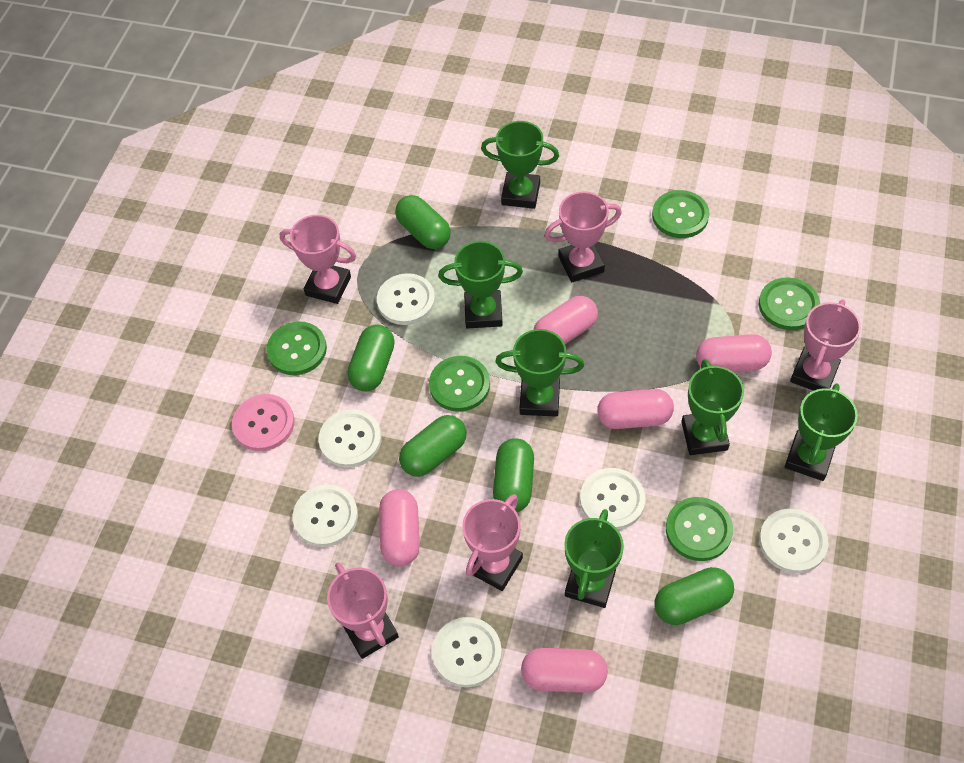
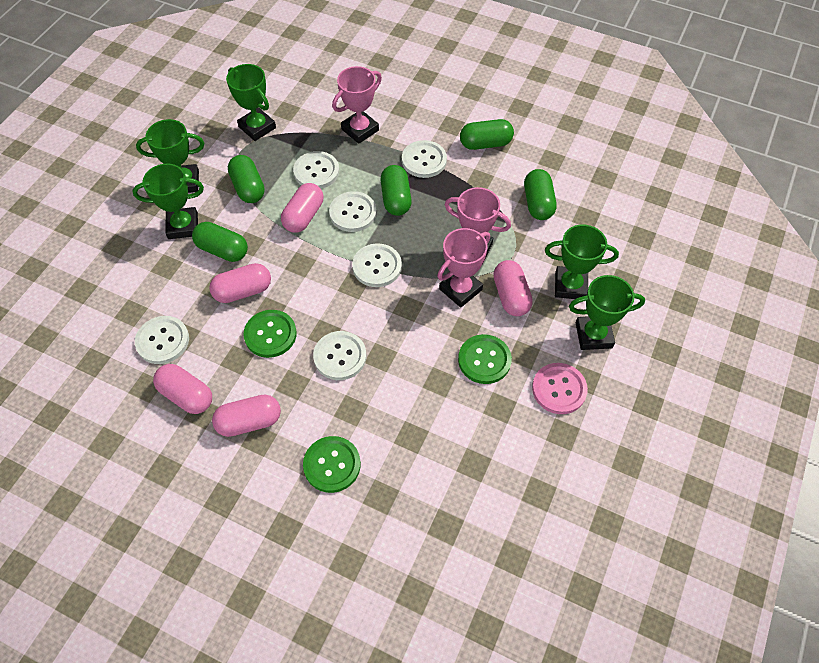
green button: 5 -> 3
green trophy: 6 -> 5
pink trophy: 5 -> 3

